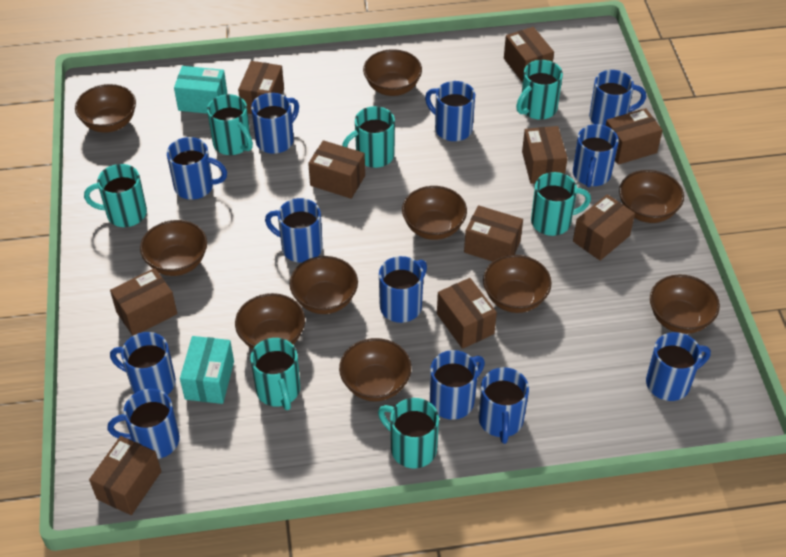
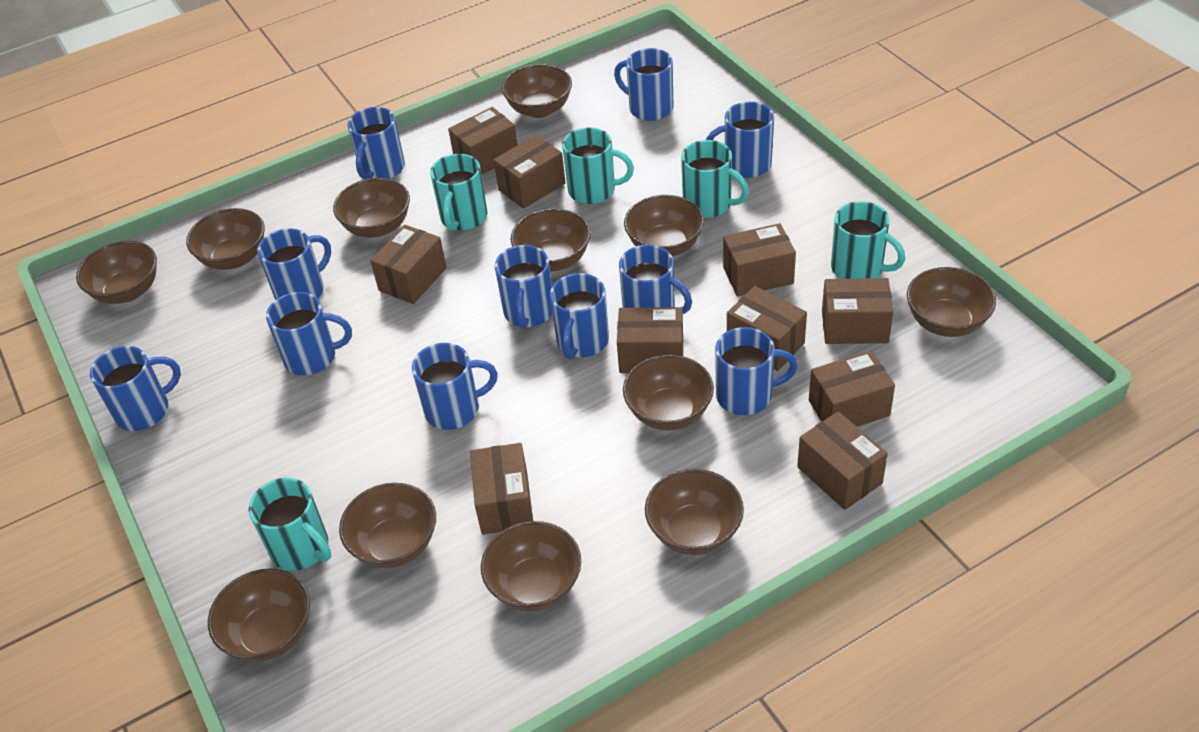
blue mug: 12 -> 11
brown bowl: 10 -> 12
turquoise box: 2 -> 0
turquoise mug: 7 -> 5

